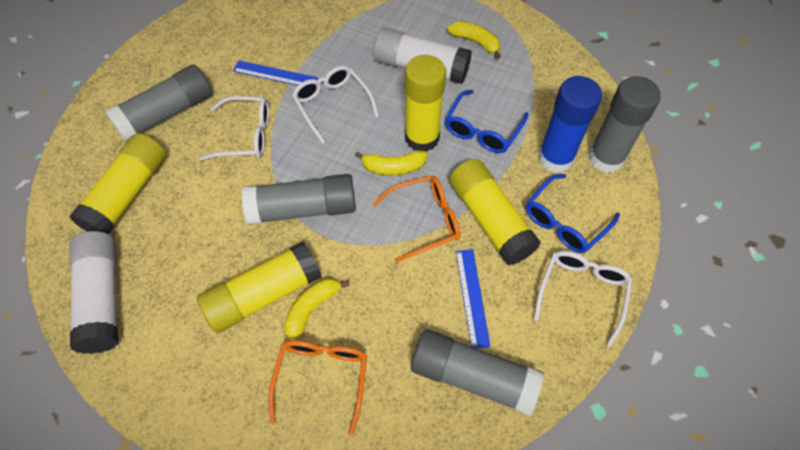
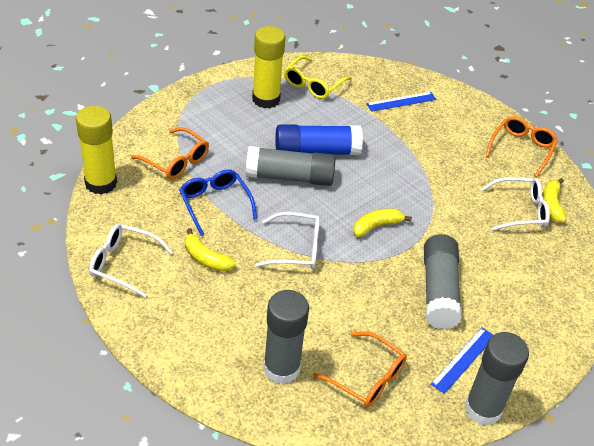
blue glasses: 2 -> 1
orange glasses: 2 -> 3
white glue stick: 2 -> 0
yellow glasses: 0 -> 1
yellow glue stick: 4 -> 2

